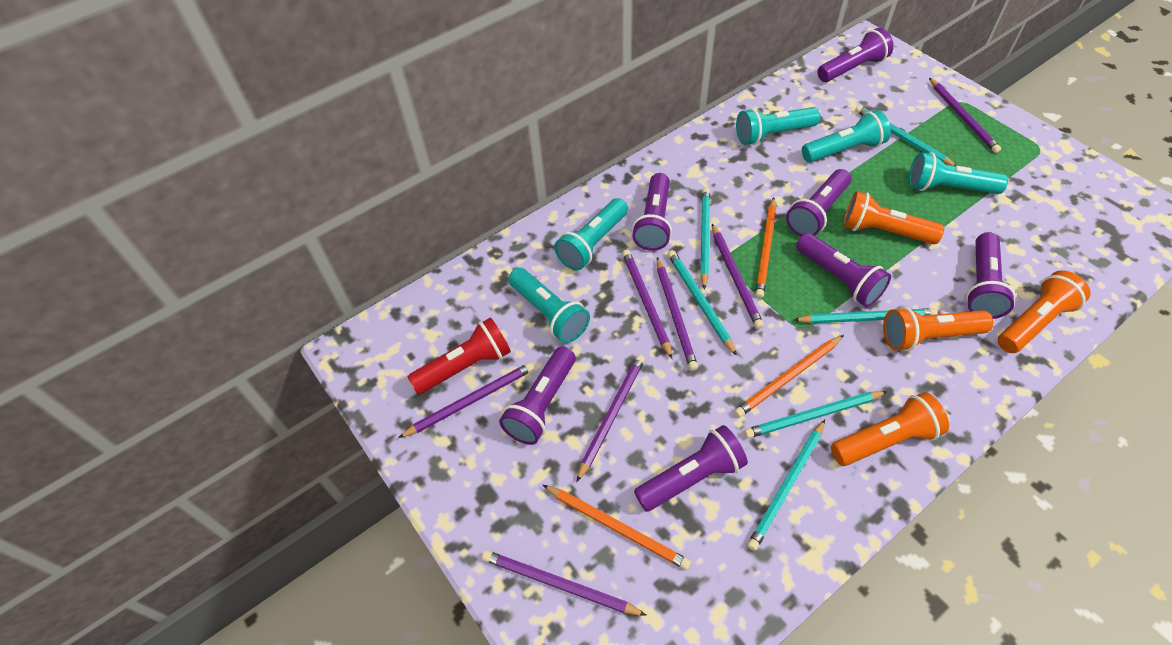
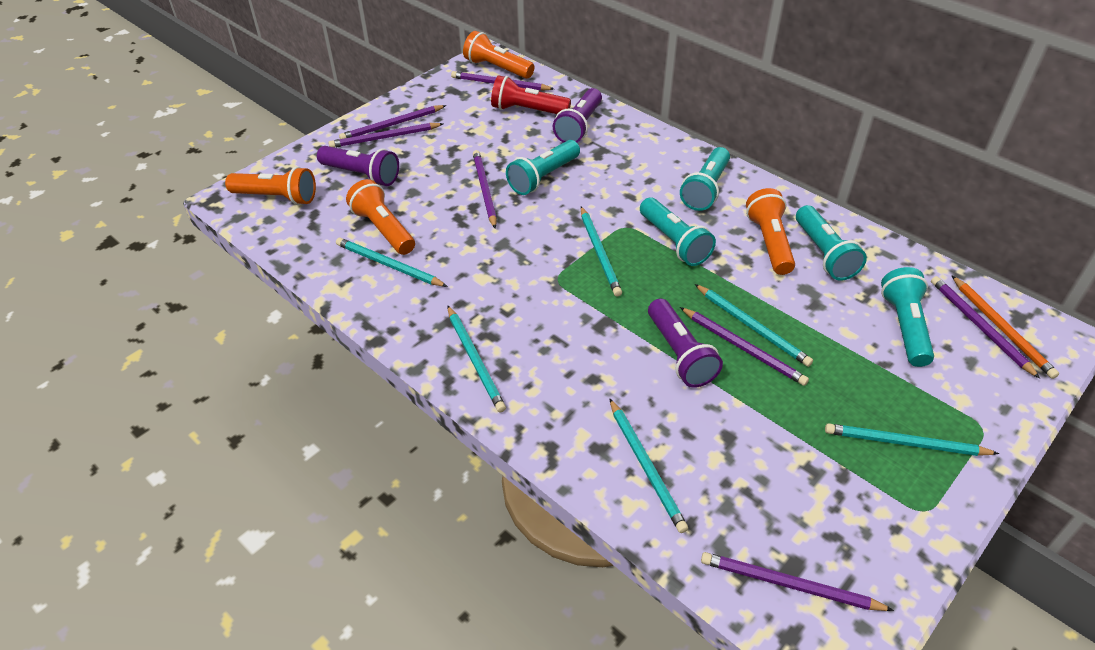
orange pencil: 3 -> 1
purple flashlight: 7 -> 3

